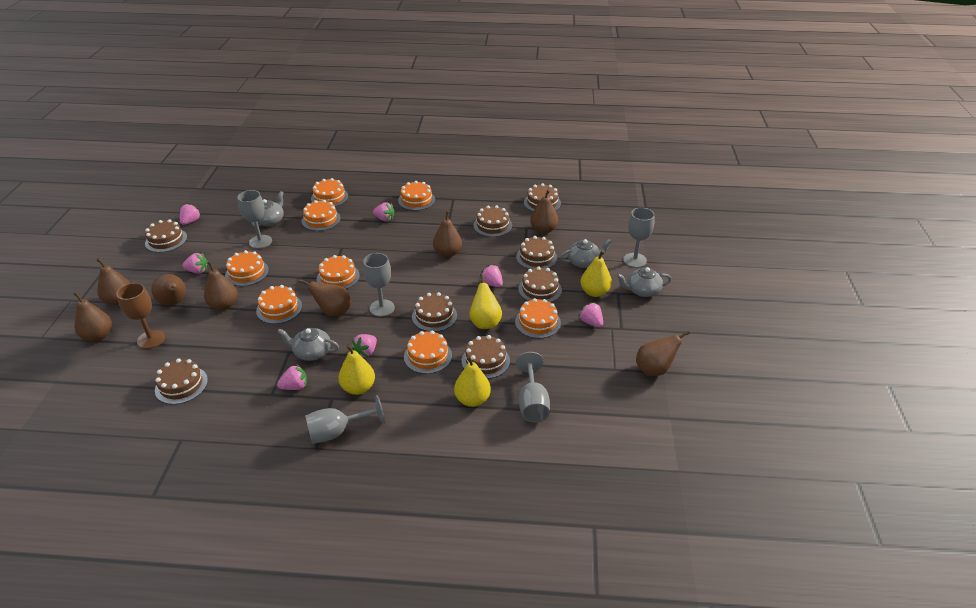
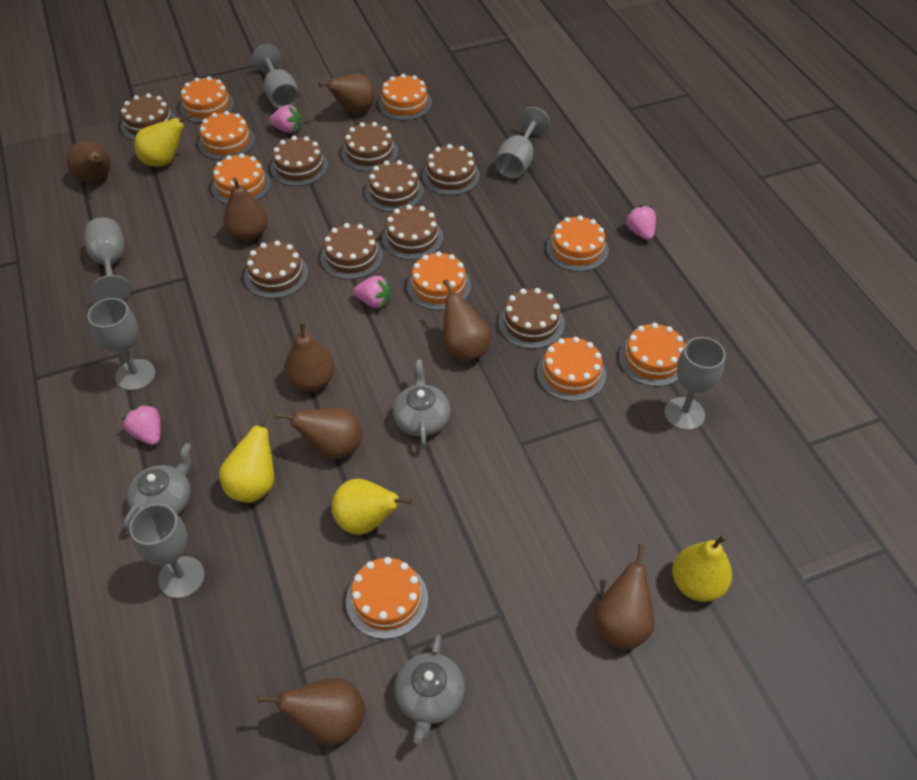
brown cake: 8 -> 9
brown goblet: 1 -> 0
grey goblet: 5 -> 6
grey teapot: 4 -> 3
orange cake: 8 -> 9
pink strawberry: 7 -> 4

